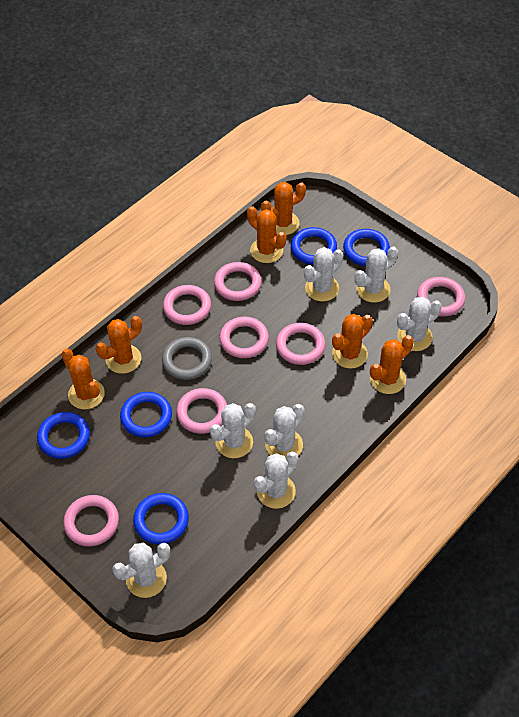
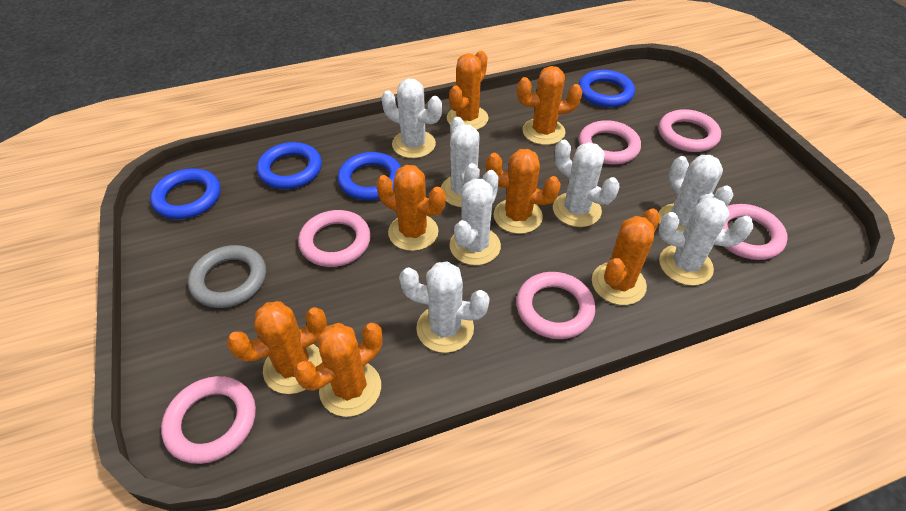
blue ring: 5 -> 4
orange cactus: 6 -> 7
pink ring: 7 -> 6

